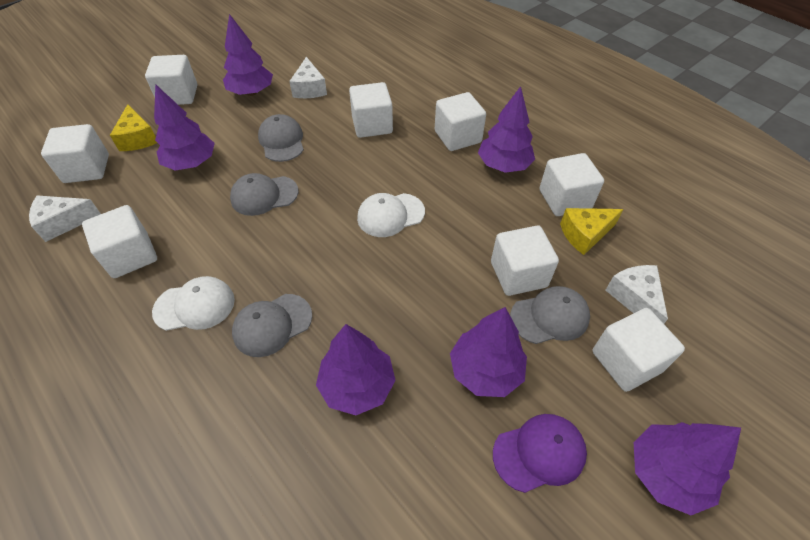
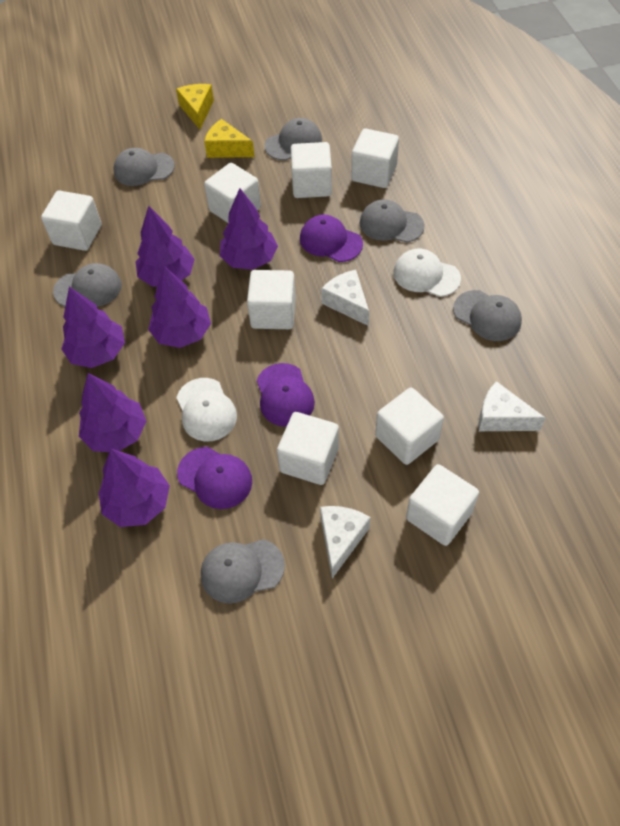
grey cap: 4 -> 6
purple cap: 1 -> 3

